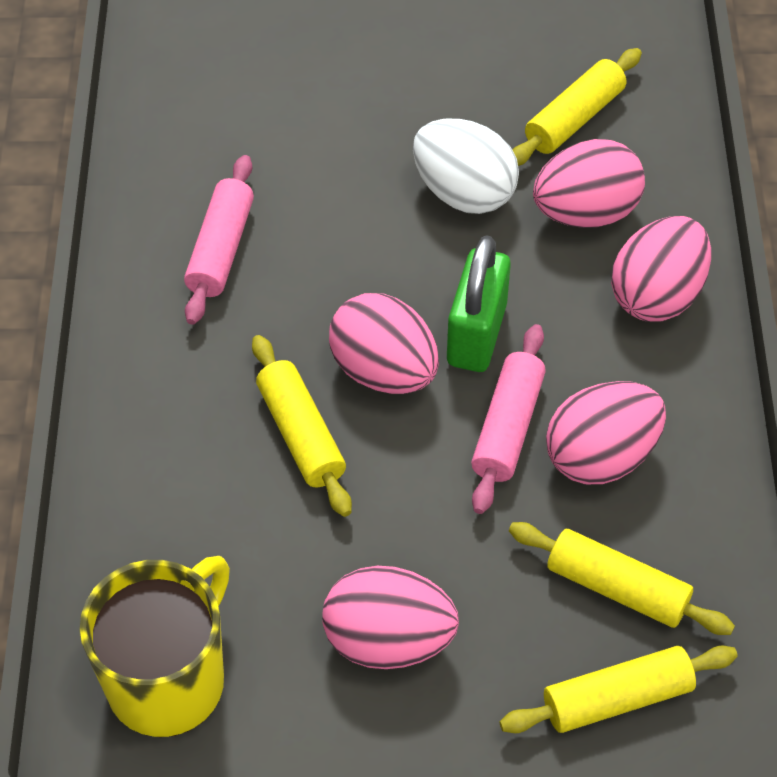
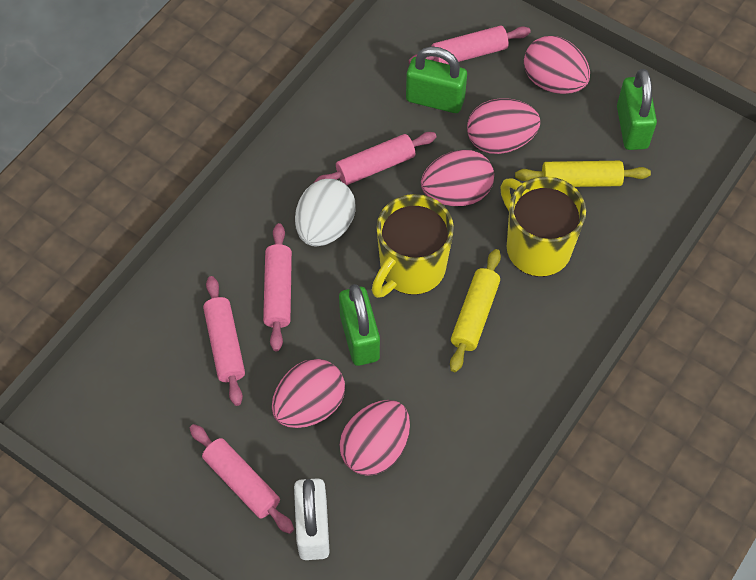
green padlock: 1 -> 3
pink rolling pin: 2 -> 5
white padlock: 0 -> 1
yellow mug: 1 -> 2
yellow rolling pin: 4 -> 2

